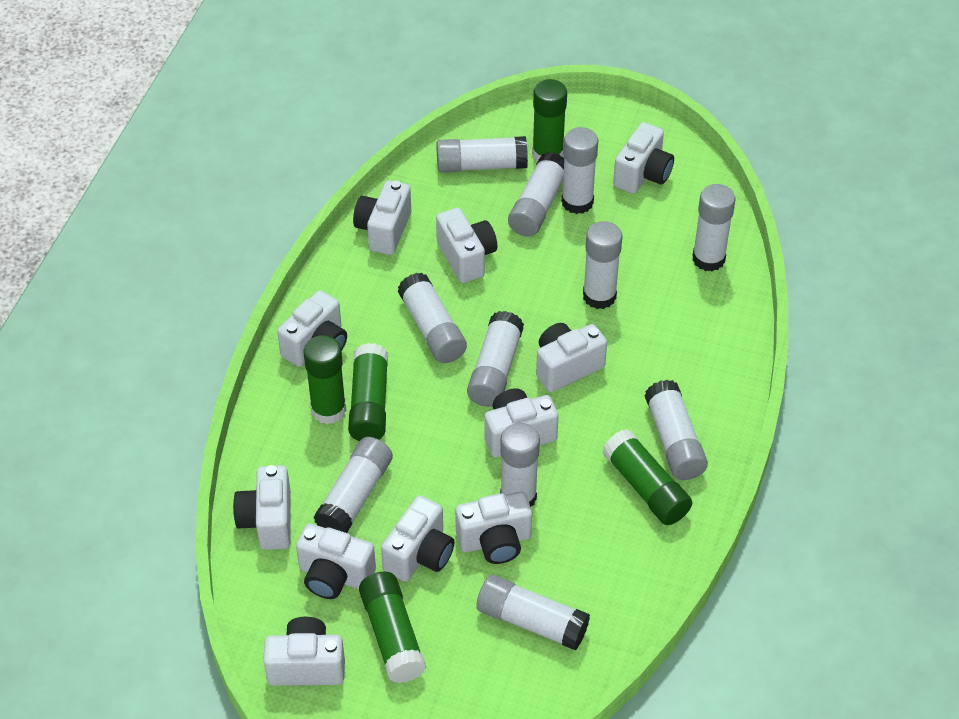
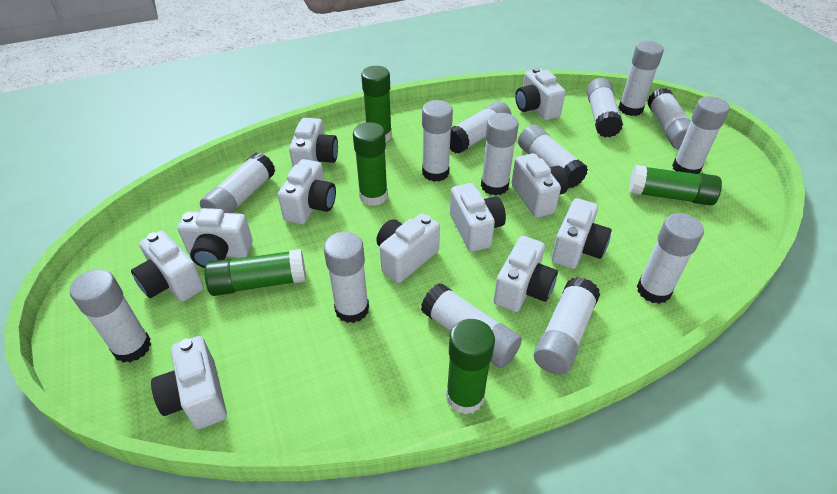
white glue stick: 11 -> 14

